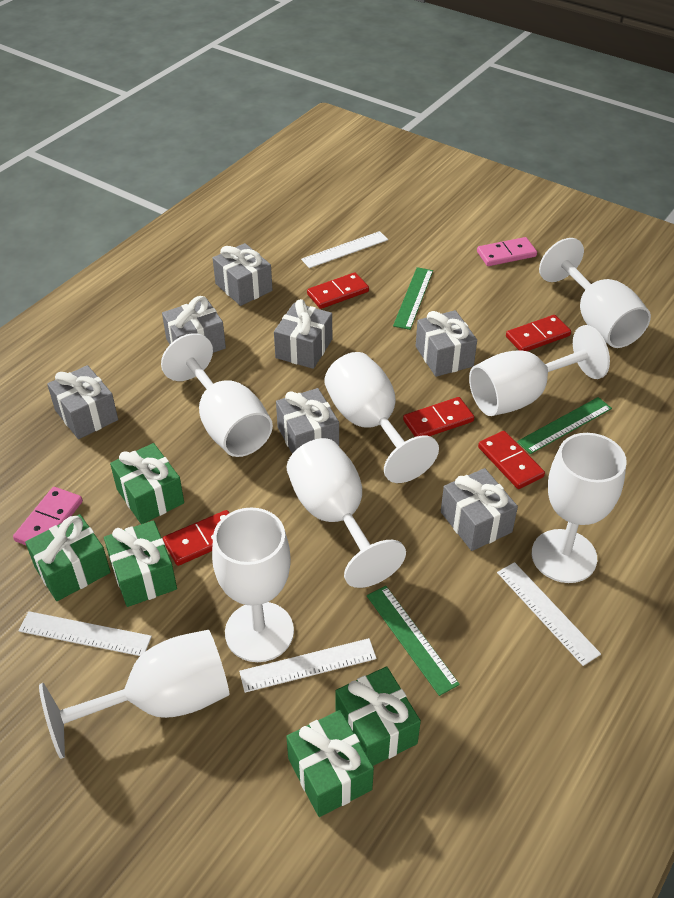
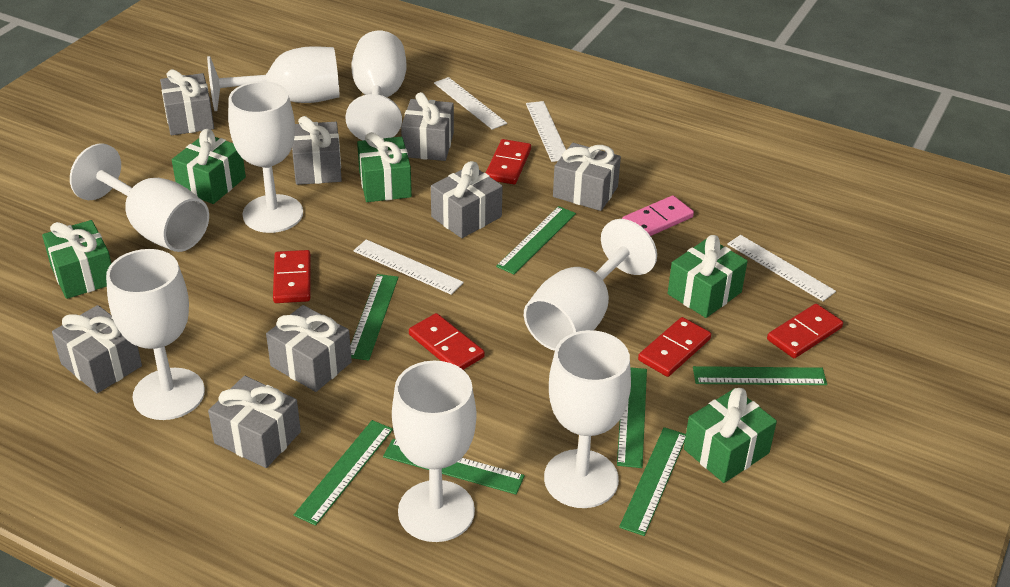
green ruler: 3 -> 7
grey gift: 7 -> 8
pink domino: 2 -> 1

